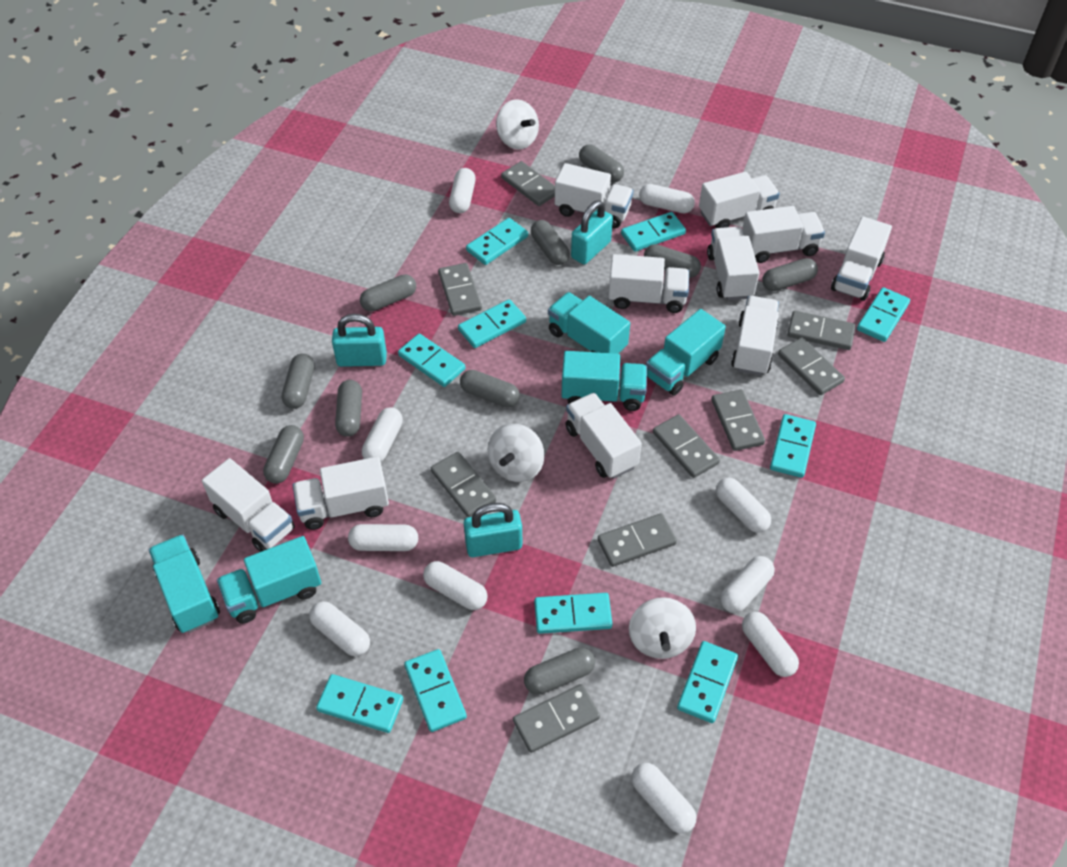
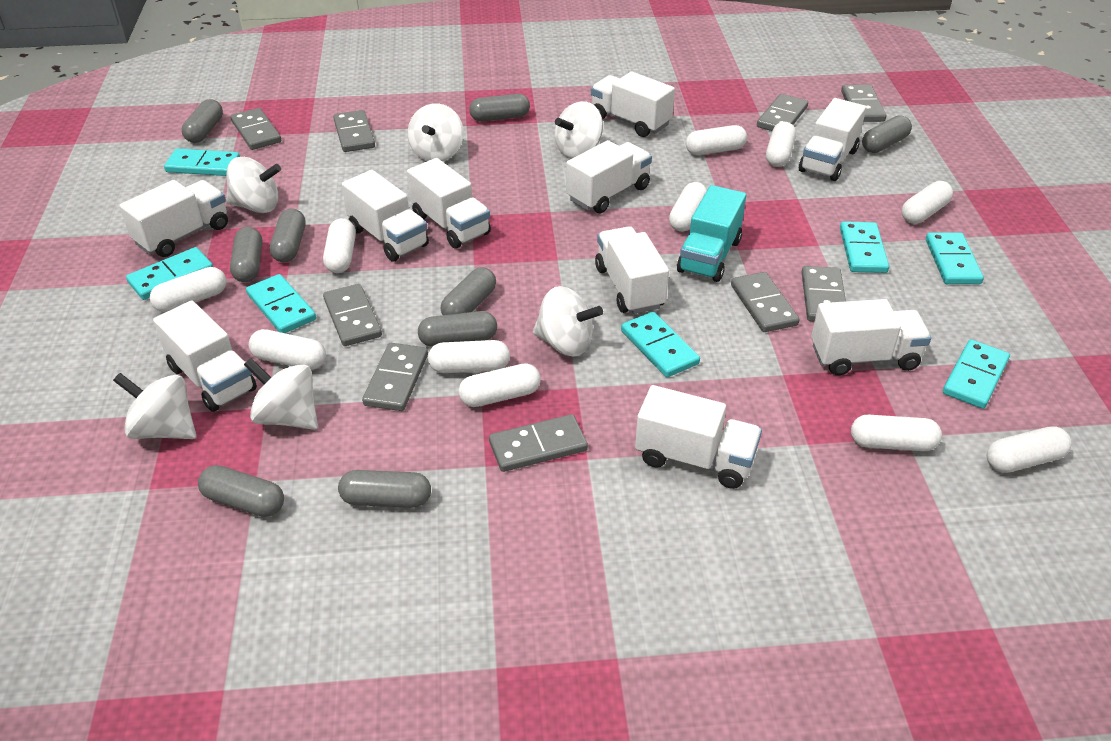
grey capsule: 10 -> 9
turquoise domino: 10 -> 7
turquoise padlock: 3 -> 0
turquoise truck: 5 -> 1
white capsule: 10 -> 11
white spinning top: 3 -> 6

